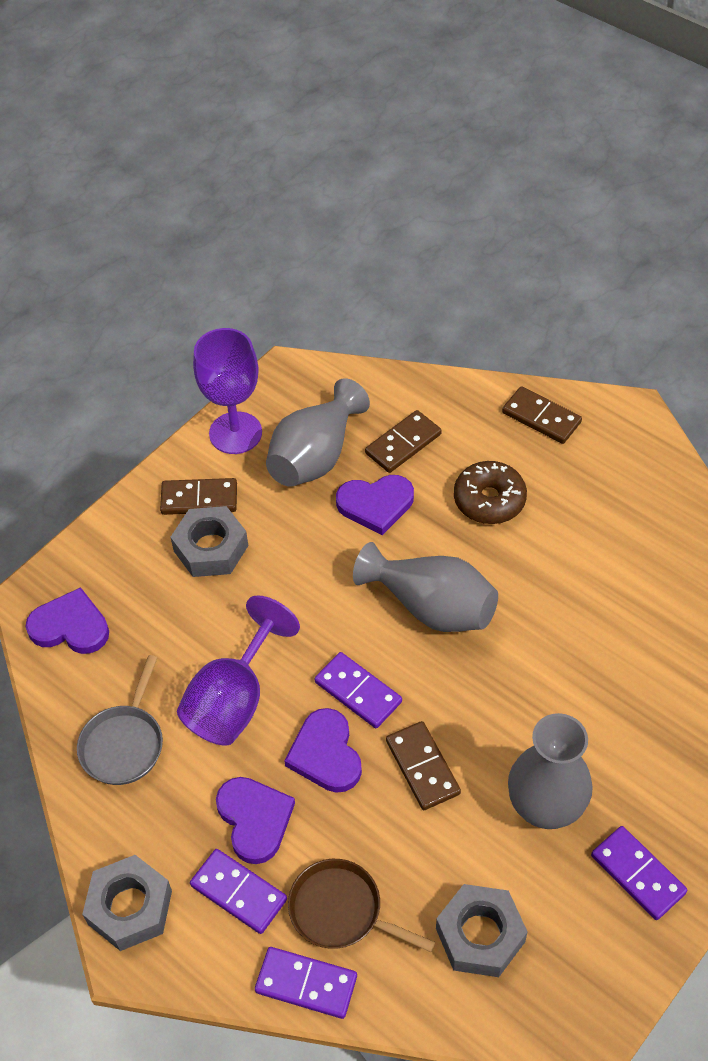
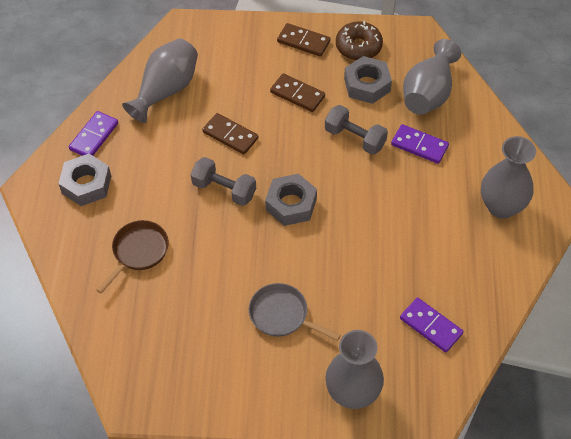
brown domino: 4 -> 3
grey dumbbell: 0 -> 2
grey vase: 3 -> 4
purple domino: 4 -> 3
purple goblet: 2 -> 0
purple heart: 4 -> 0

